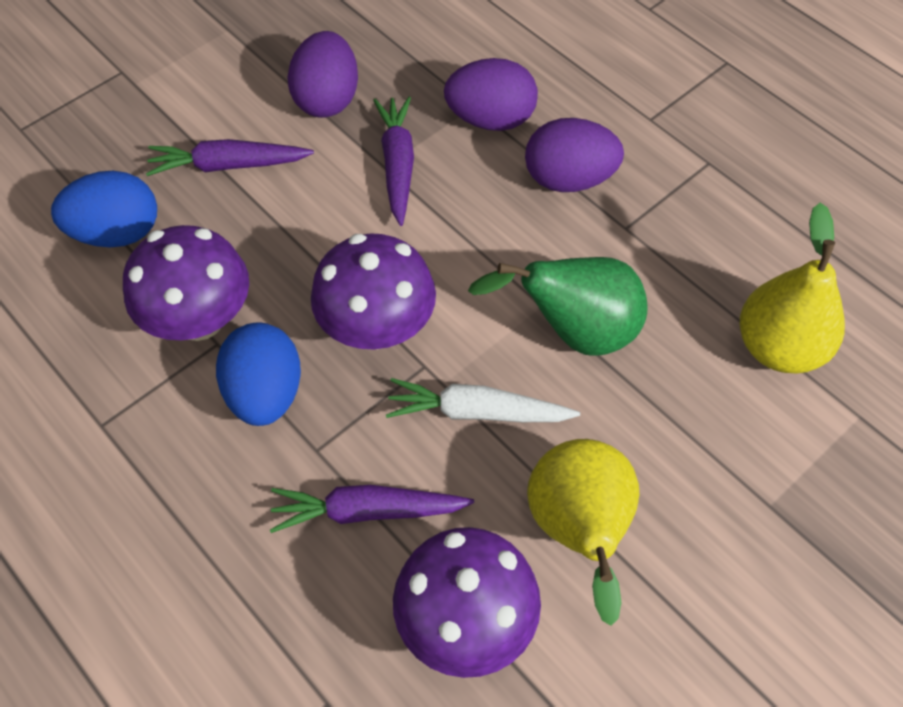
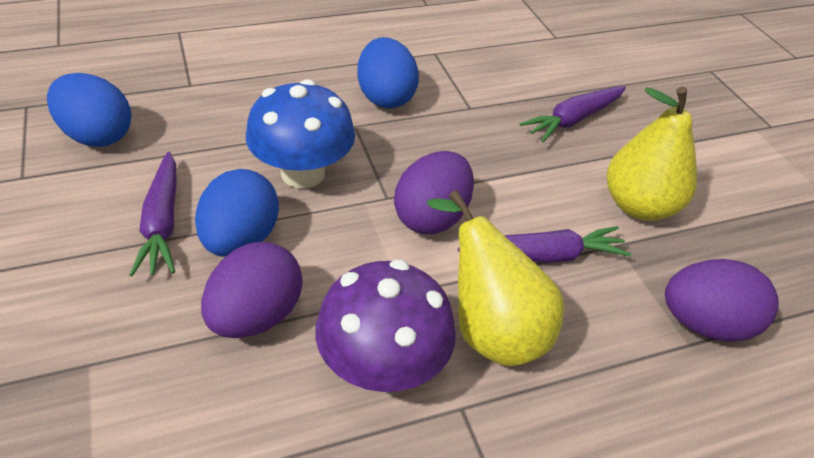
blue egg: 2 -> 3
blue mushroom: 0 -> 1
green pear: 1 -> 0
purple mushroom: 3 -> 1
white carrot: 1 -> 0

